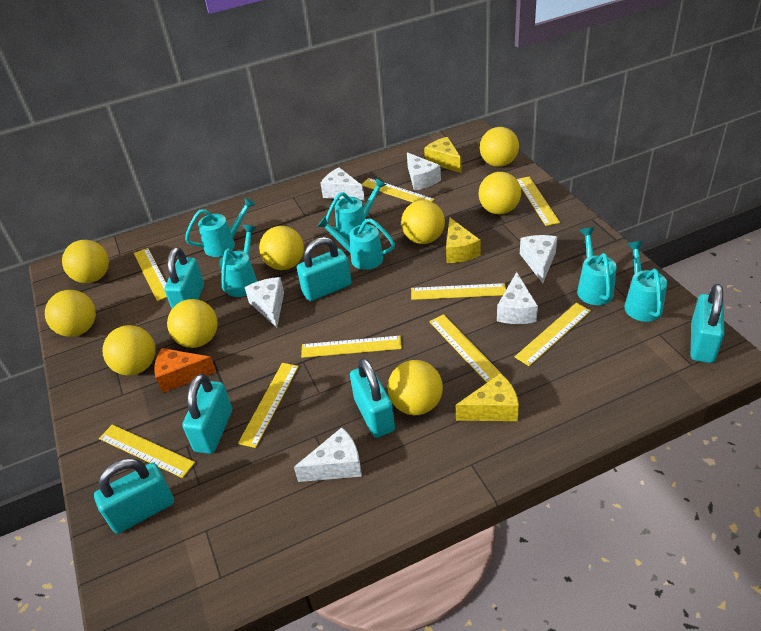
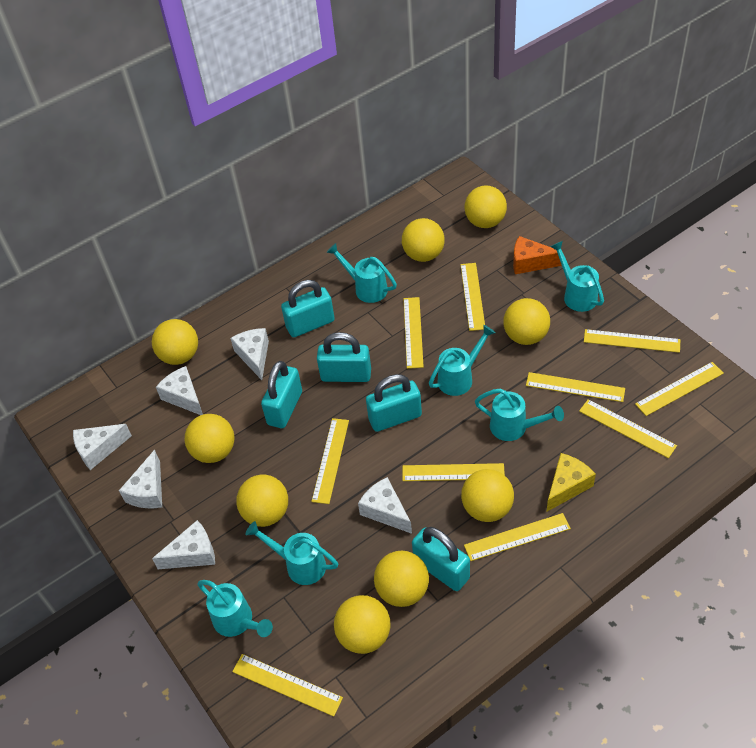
turquoise padlock: 6 -> 5
yellow cheese: 3 -> 1
yellow ruler: 9 -> 10

